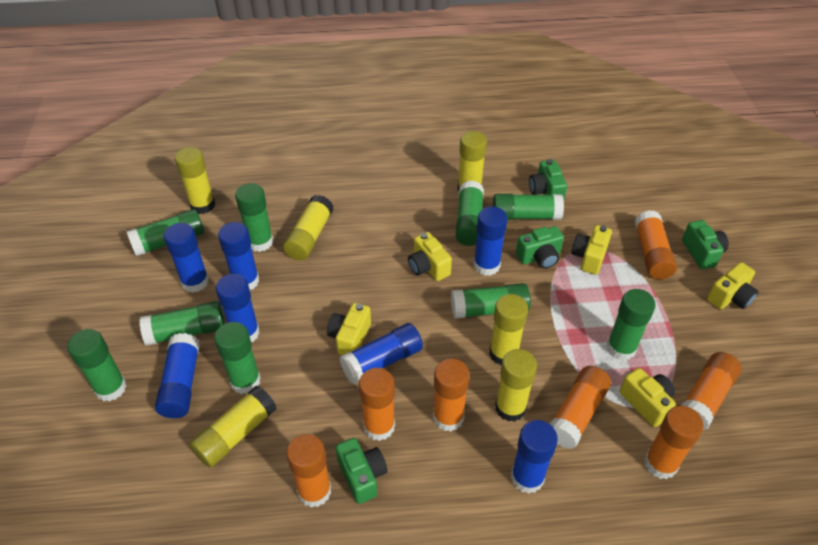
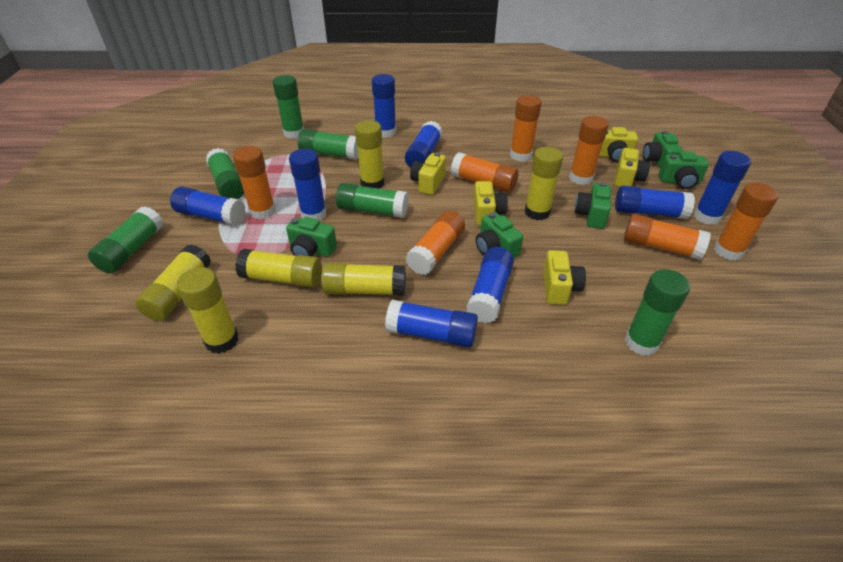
blue glue stick: 7 -> 8
green camera: 4 -> 5
green glue stick: 9 -> 6

